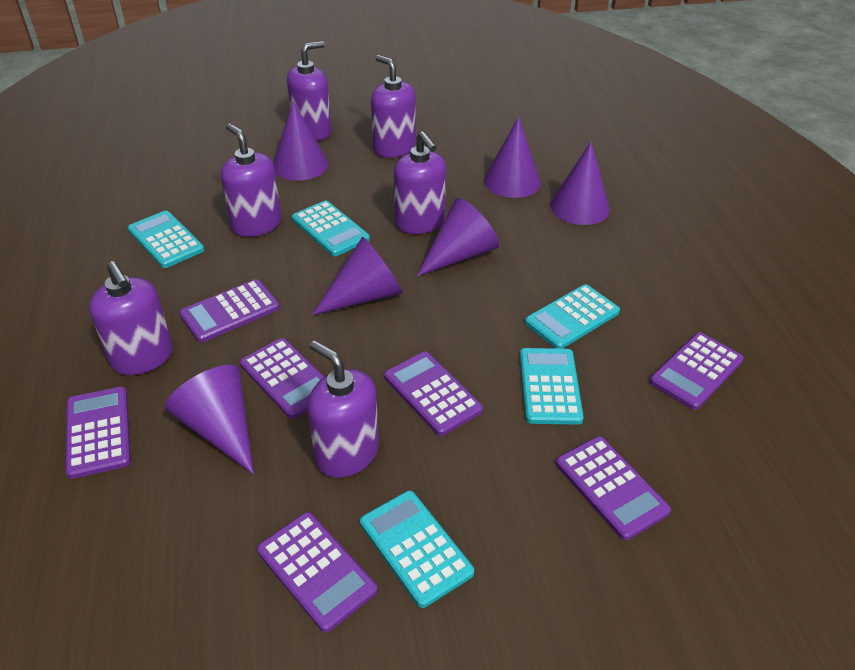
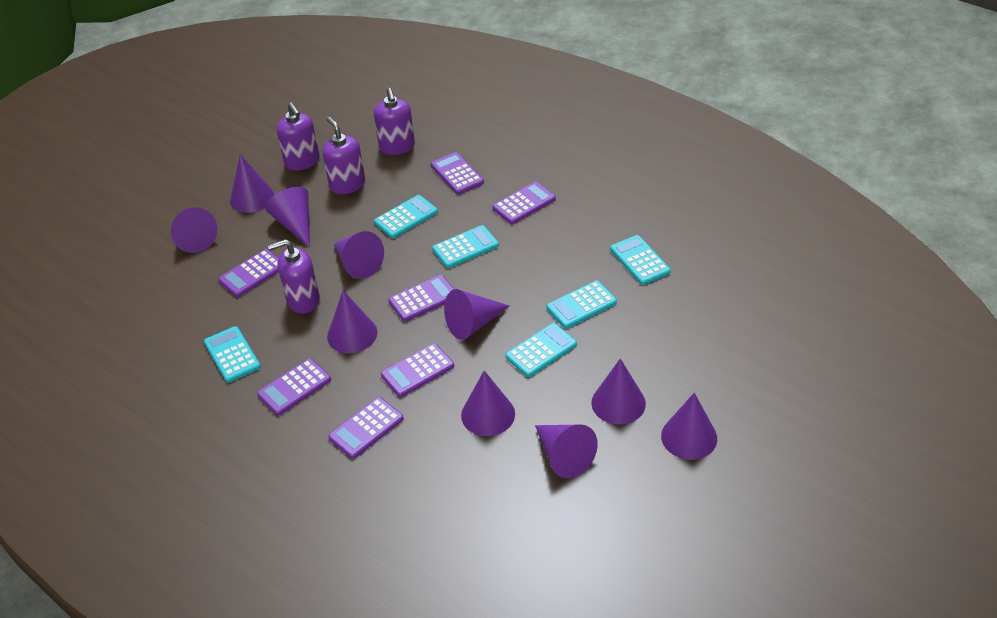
purple cone: 6 -> 10
purple soap dispenser: 6 -> 4
turquoise calculator: 5 -> 6

